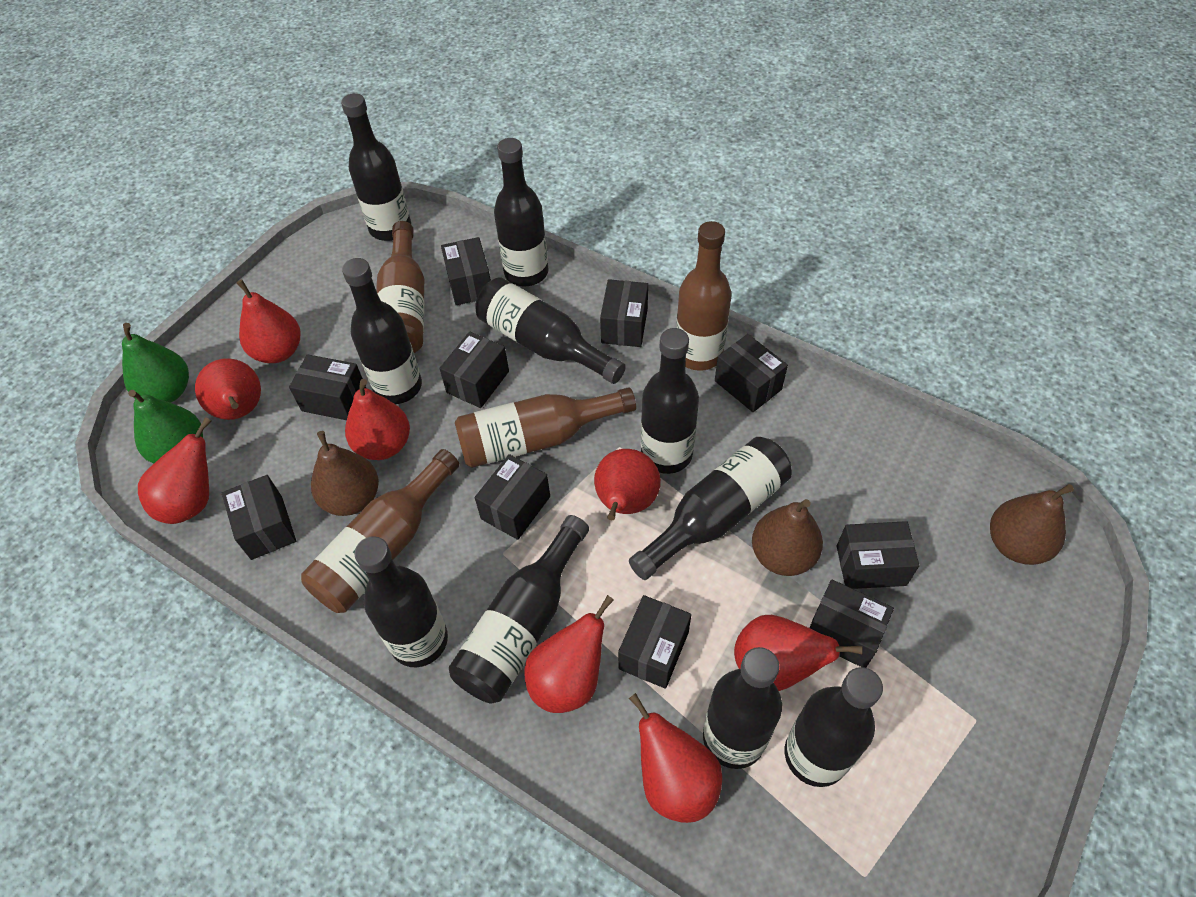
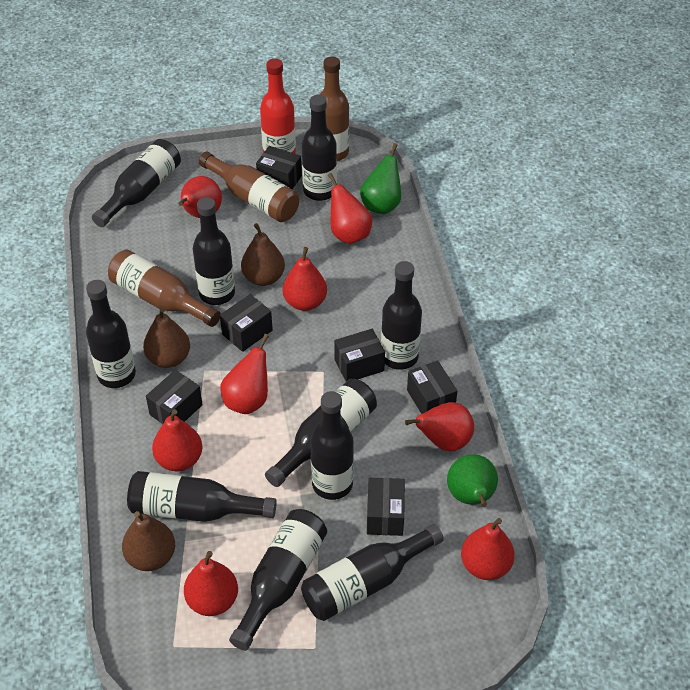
black box: 10 -> 6
brown bottle: 4 -> 3
red bottle: 0 -> 1

